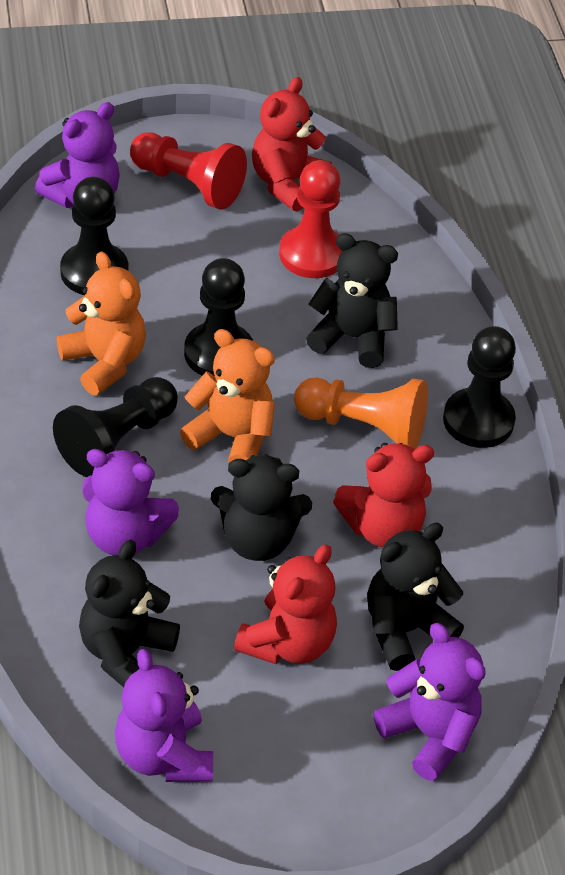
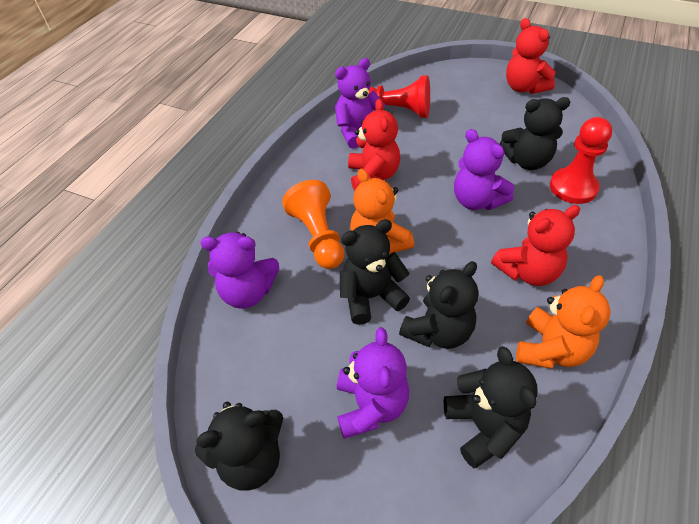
black pawn: 4 -> 0
black teddy bear: 4 -> 5

